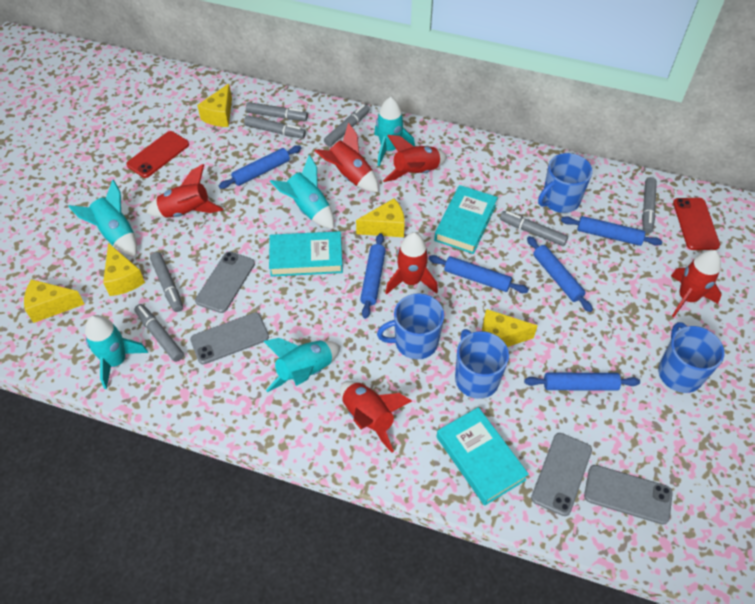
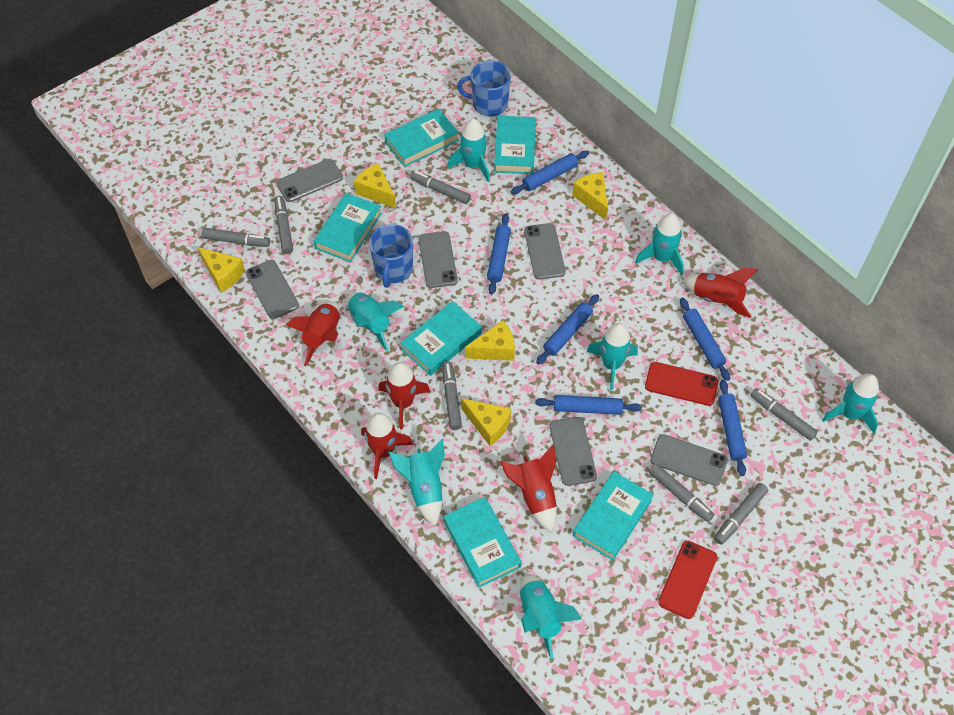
blue mug: 4 -> 2
grey phone: 4 -> 6
red rocket: 6 -> 5
turquoise book: 3 -> 6
turquoise rocket: 5 -> 7

